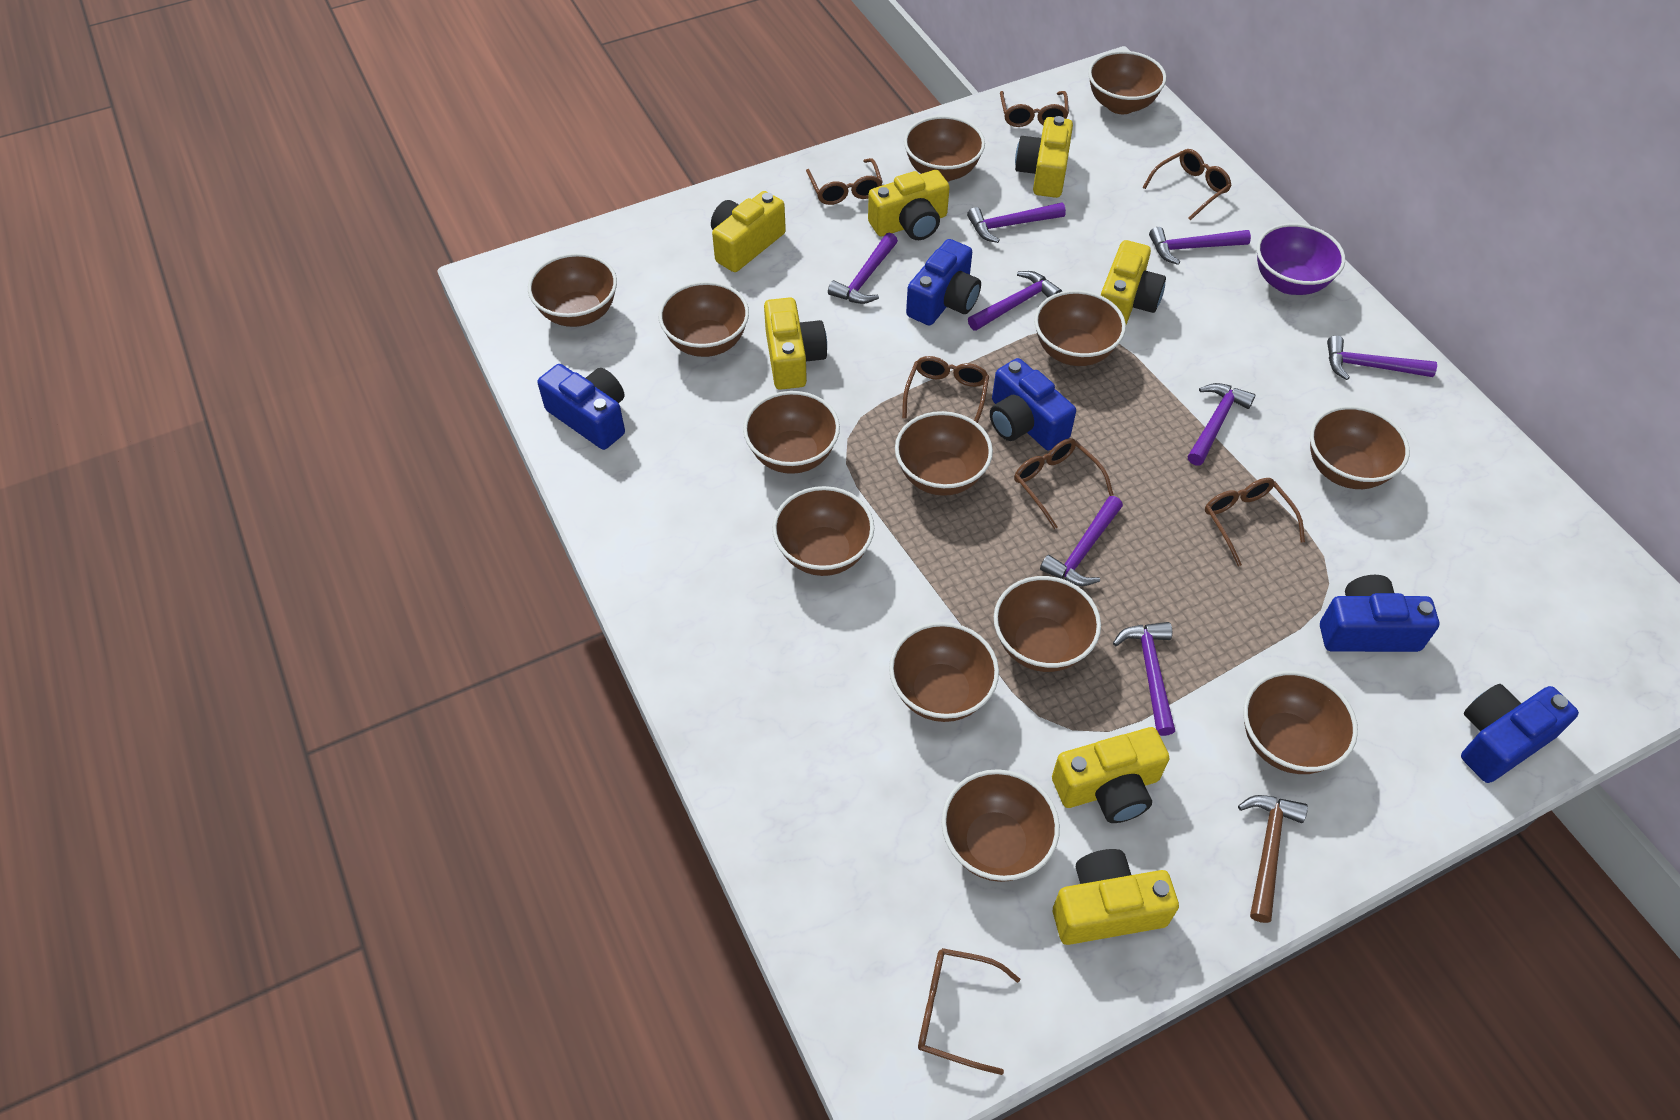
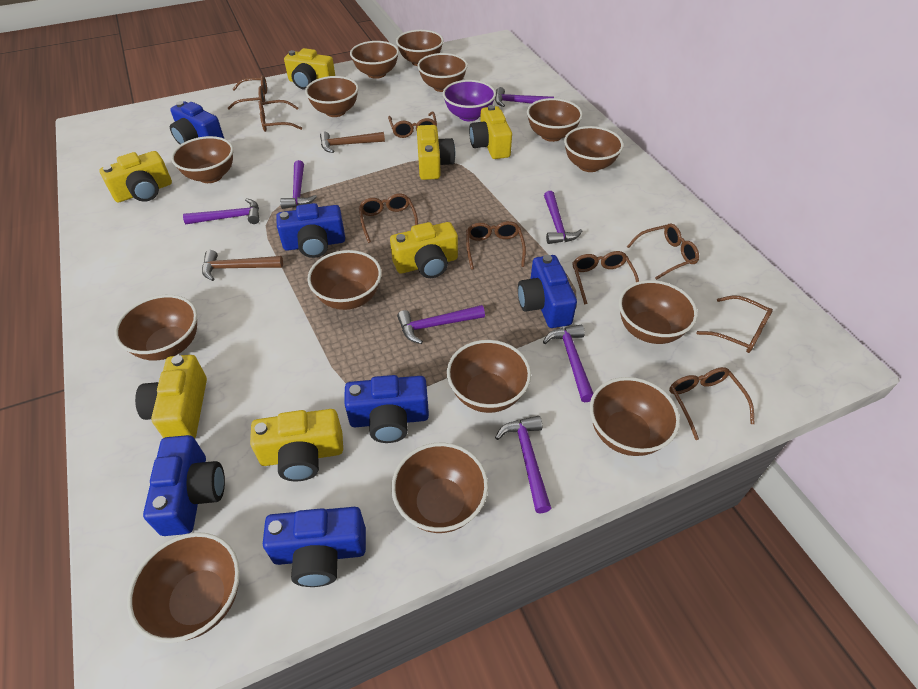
blue camera: 5 -> 6
brown bowl: 13 -> 14
brown glasses: 7 -> 9
brown hammer: 1 -> 2
purple hammer: 8 -> 7

